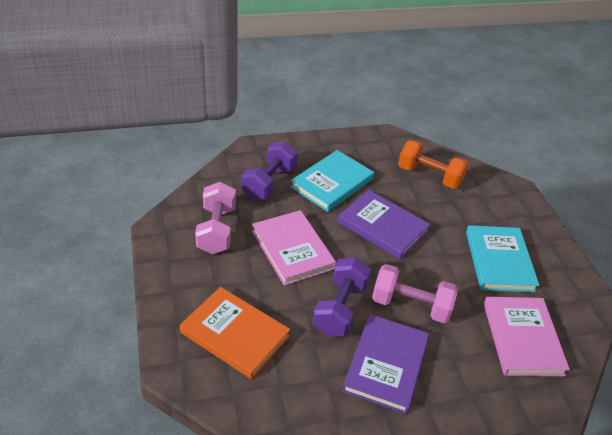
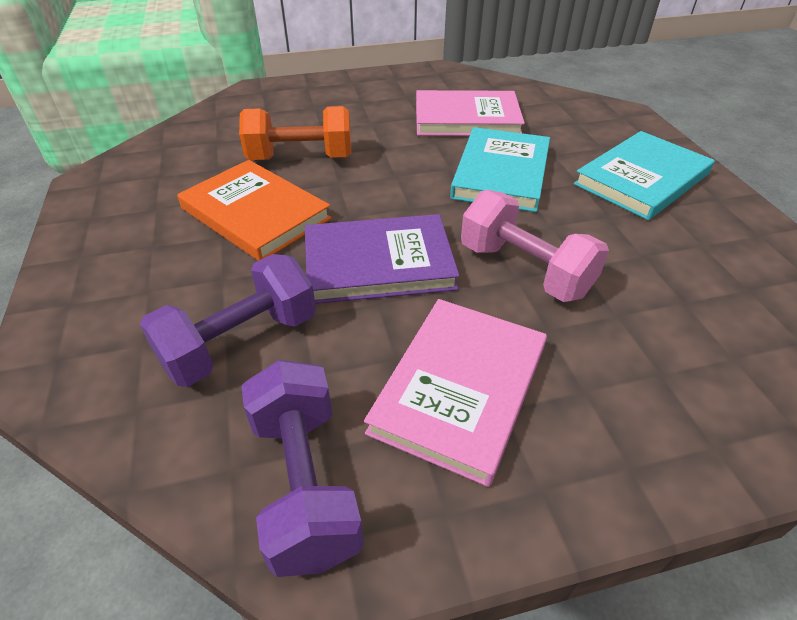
pink dumbbell: 2 -> 1
purple book: 2 -> 1

